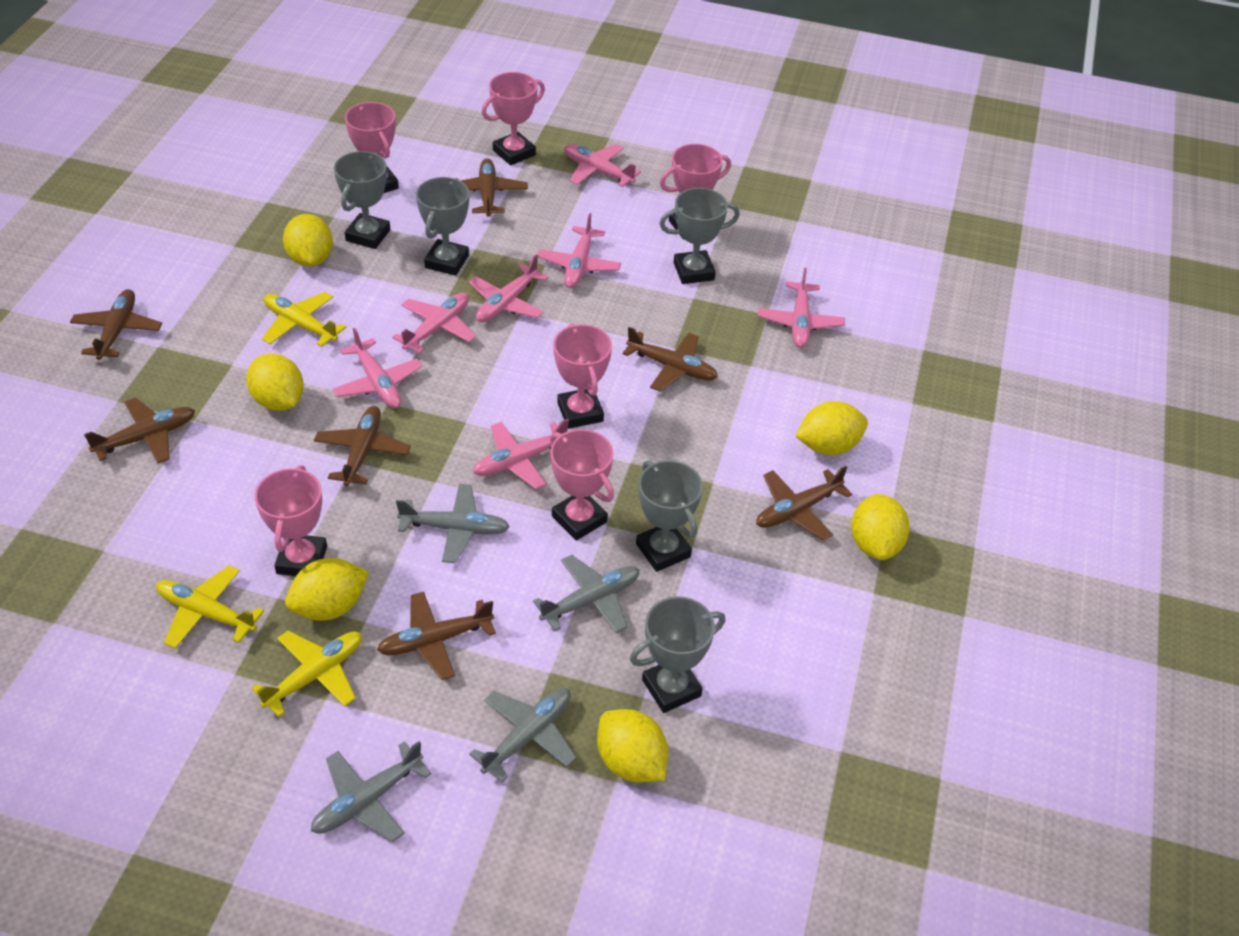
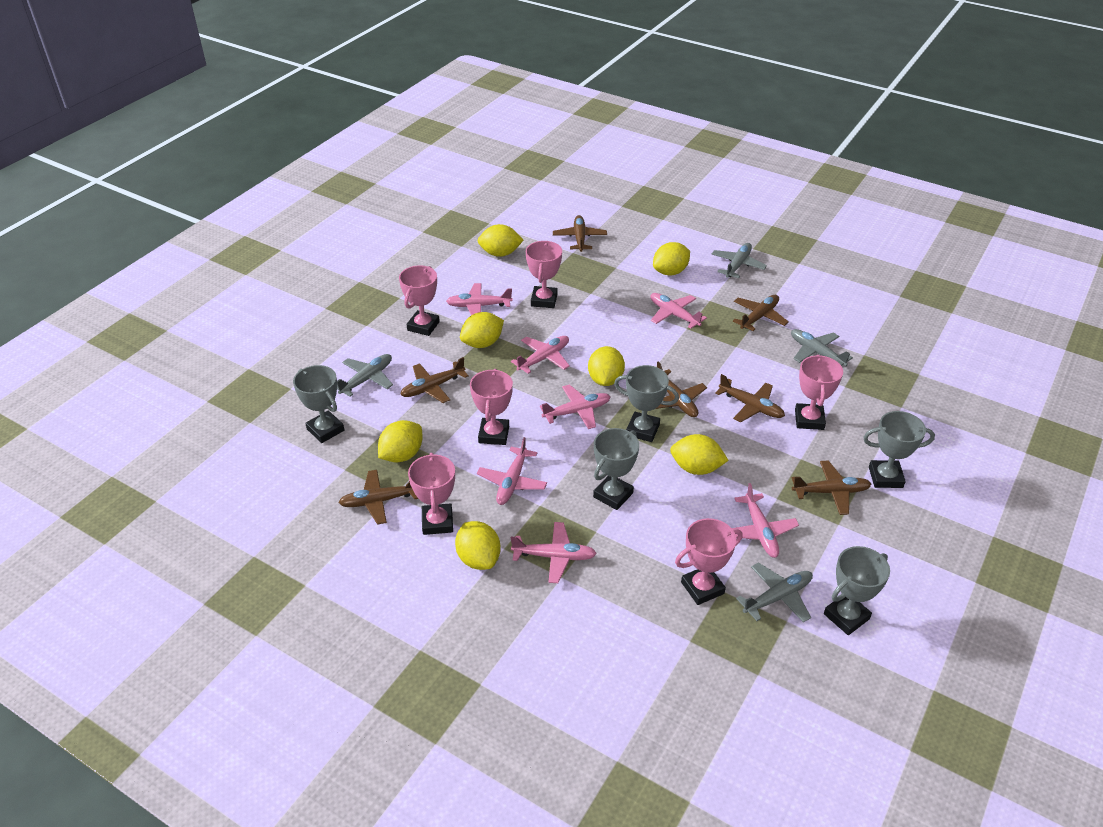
yellow lemon: 6 -> 7
yellow plane: 3 -> 0

